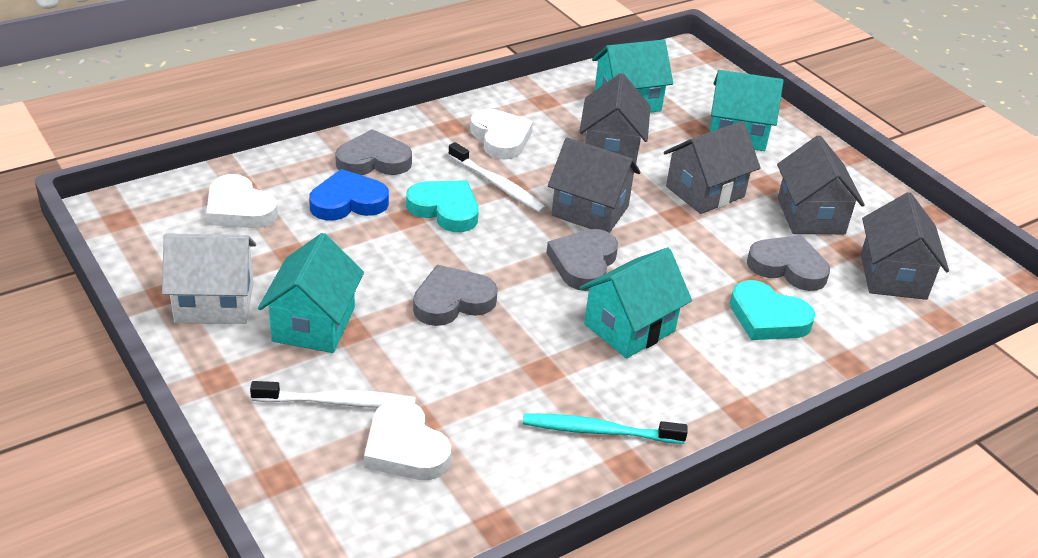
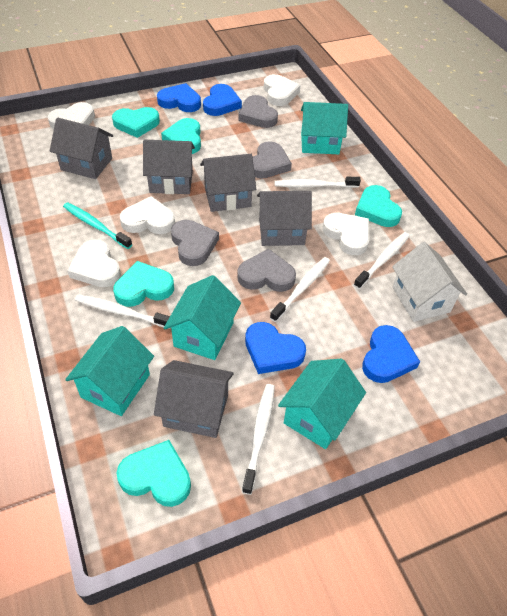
blue heart: 1 -> 4
turquoise heart: 2 -> 5
white heart: 3 -> 5
white toothbrush: 2 -> 5

